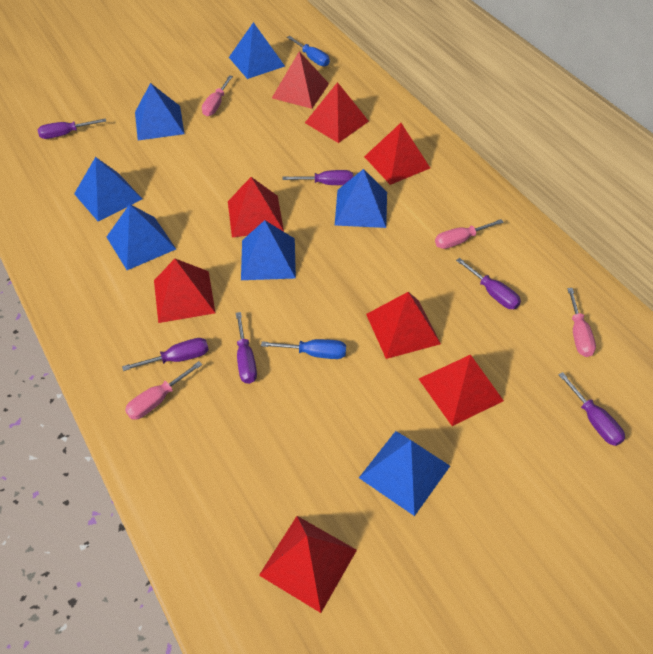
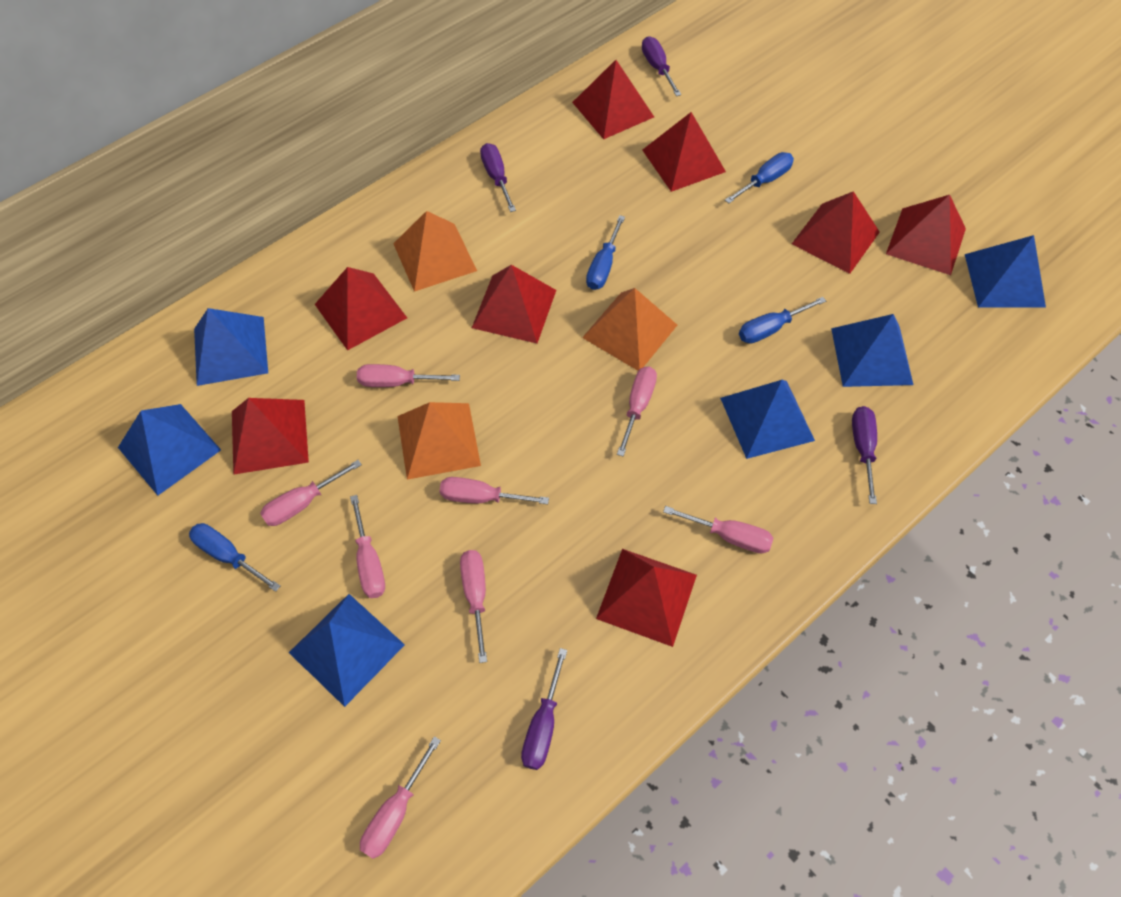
blue pyramid: 7 -> 6
blue screwdriver: 2 -> 4
orange pyramid: 0 -> 3
pink screwdriver: 4 -> 8
purple screwdriver: 6 -> 4

